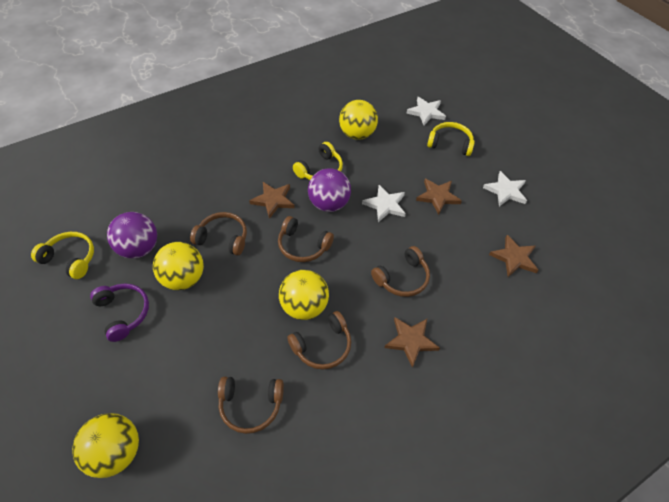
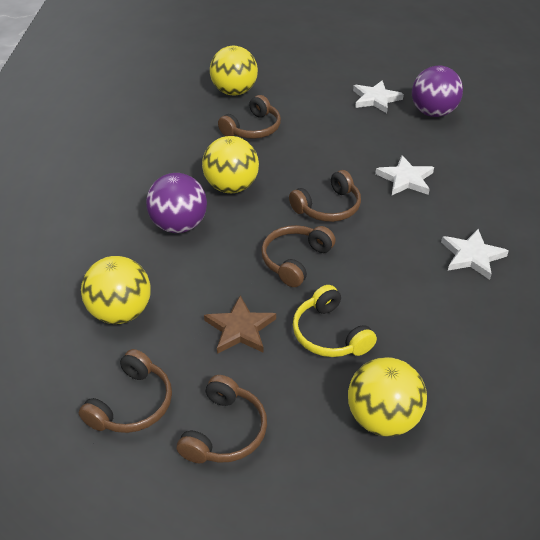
brown star: 4 -> 1
purple headphones: 1 -> 0
yellow headphones: 3 -> 1

